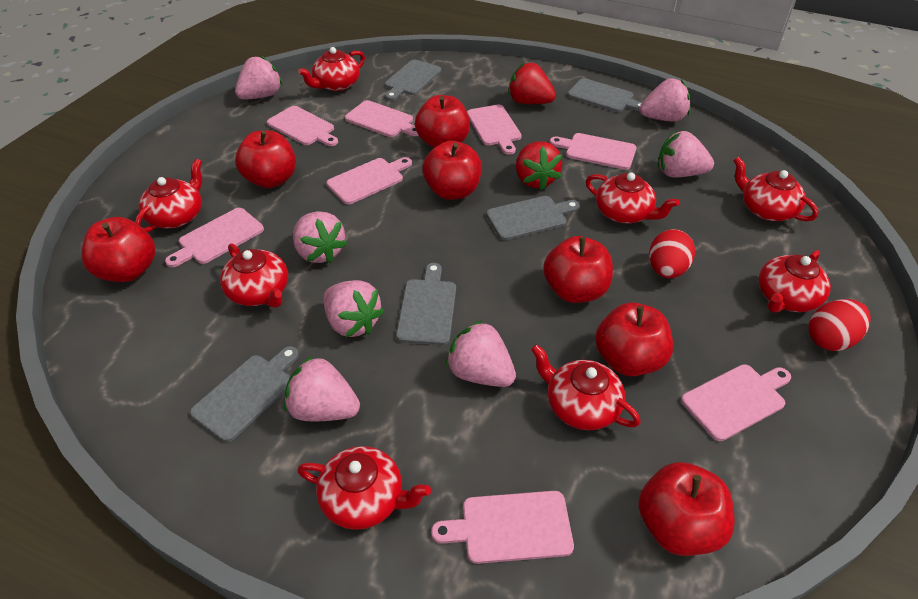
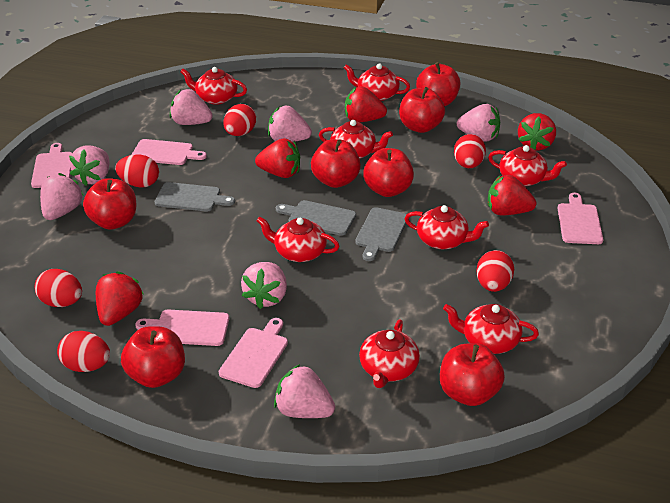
grey cutting board: 5 -> 3
pink cutting board: 8 -> 5
red egg: 2 -> 6
red strawberry: 2 -> 5

